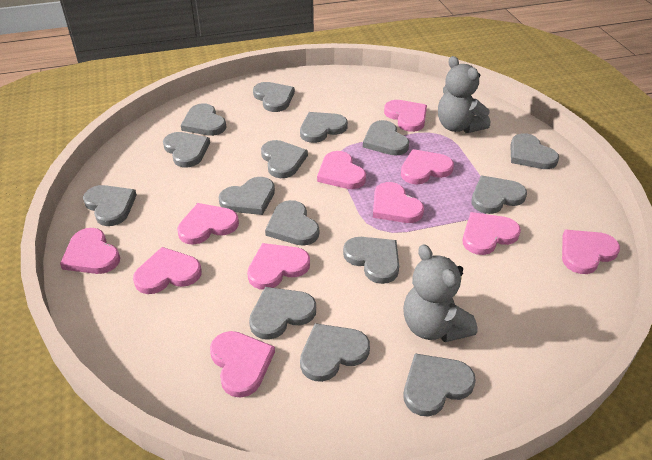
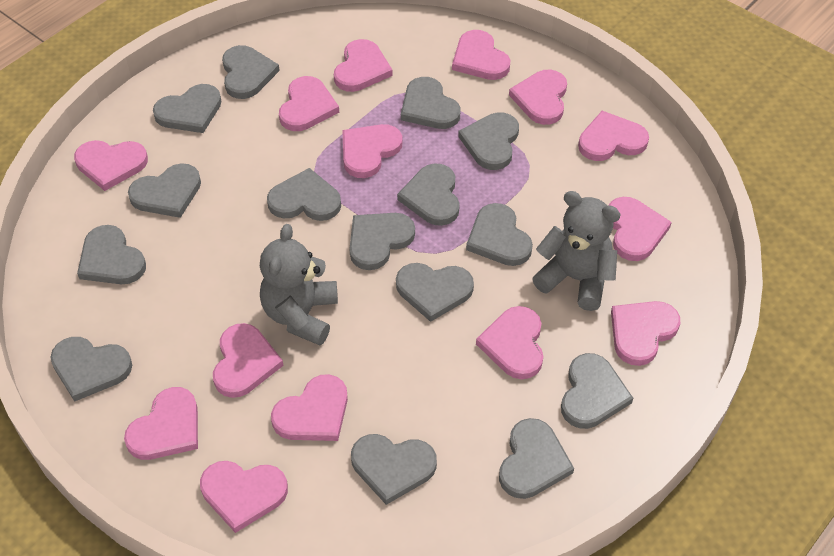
pink heart: 11 -> 14

